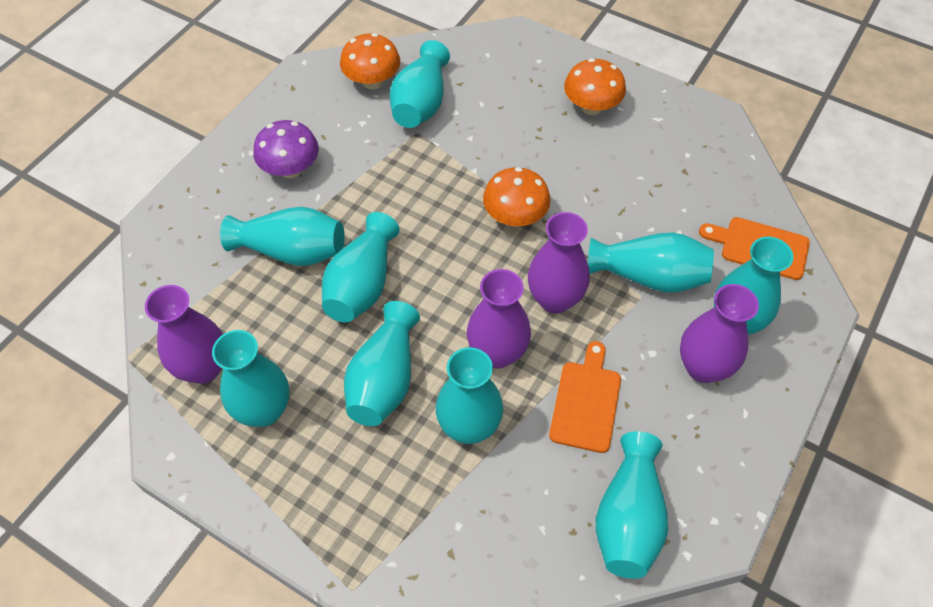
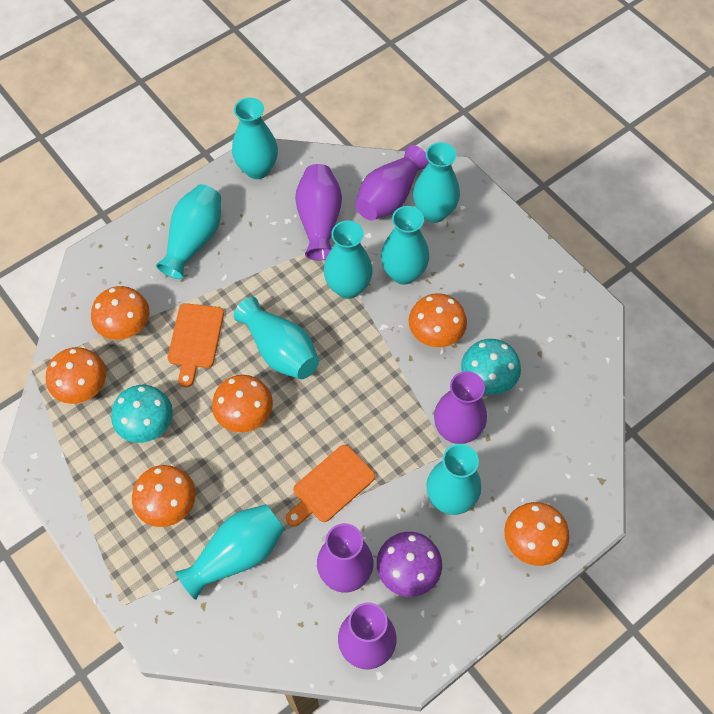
orange mushroom: 3 -> 6
purple vase: 4 -> 5
turquoise mushroom: 0 -> 2
turquoise vase: 9 -> 8

